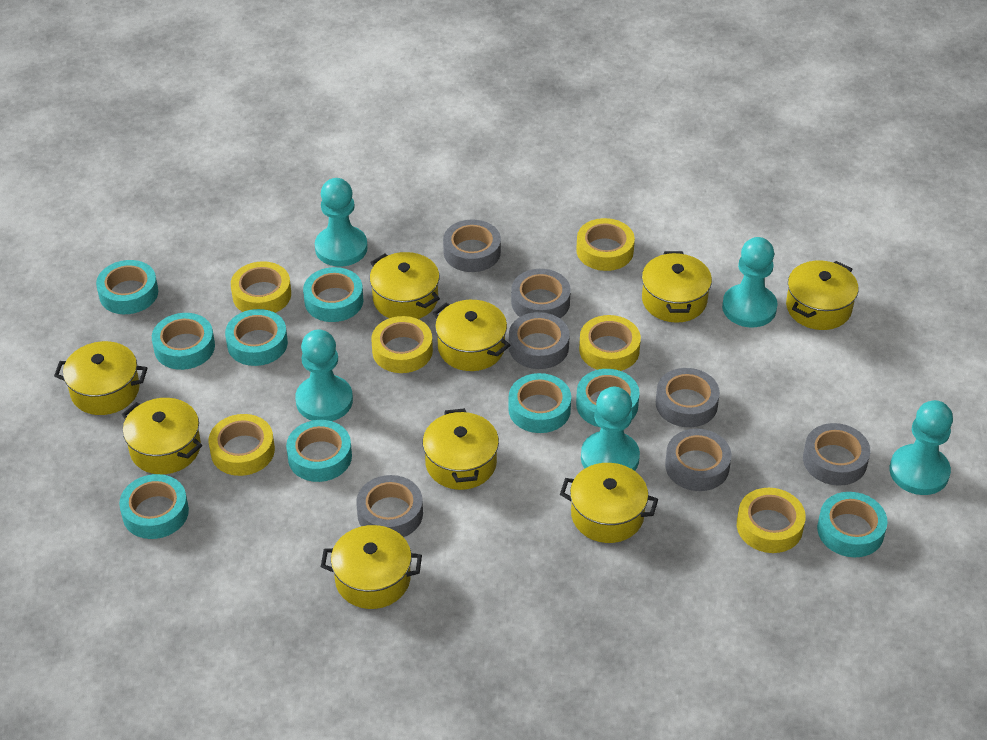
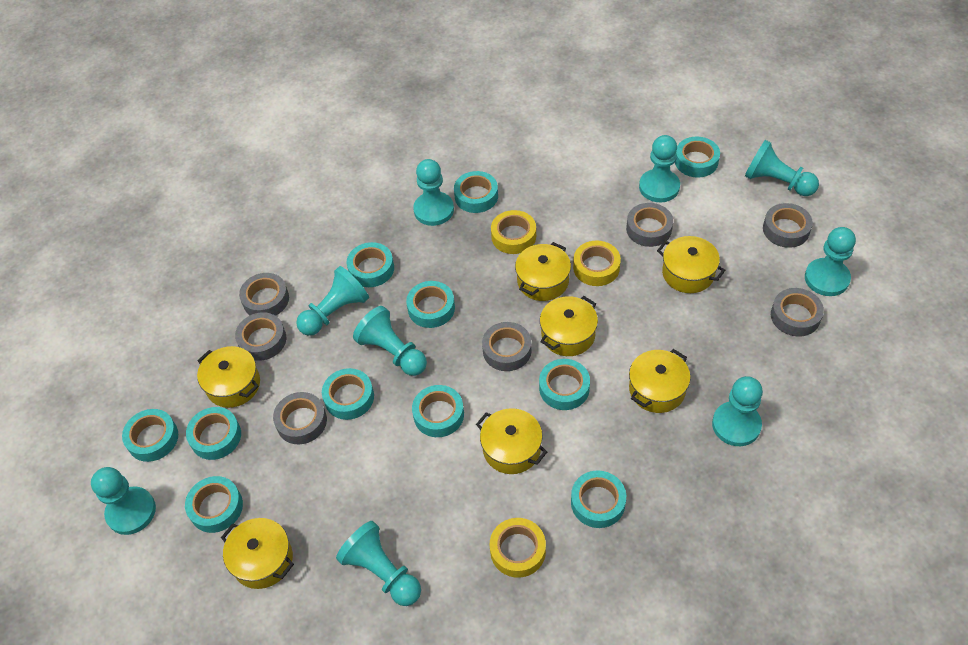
turquoise pawn: 5 -> 9
turquoise tape: 9 -> 11
yellow pot: 9 -> 7
yellow tape: 6 -> 3

